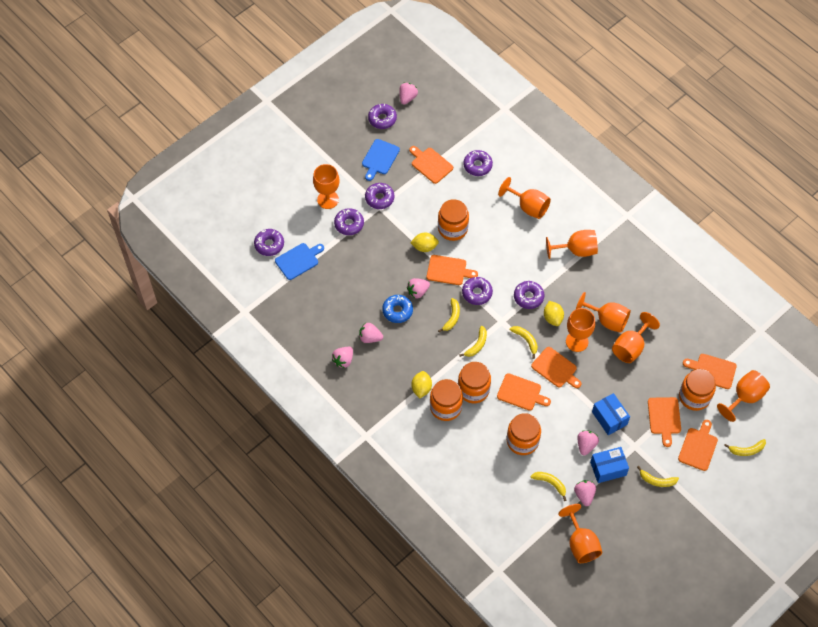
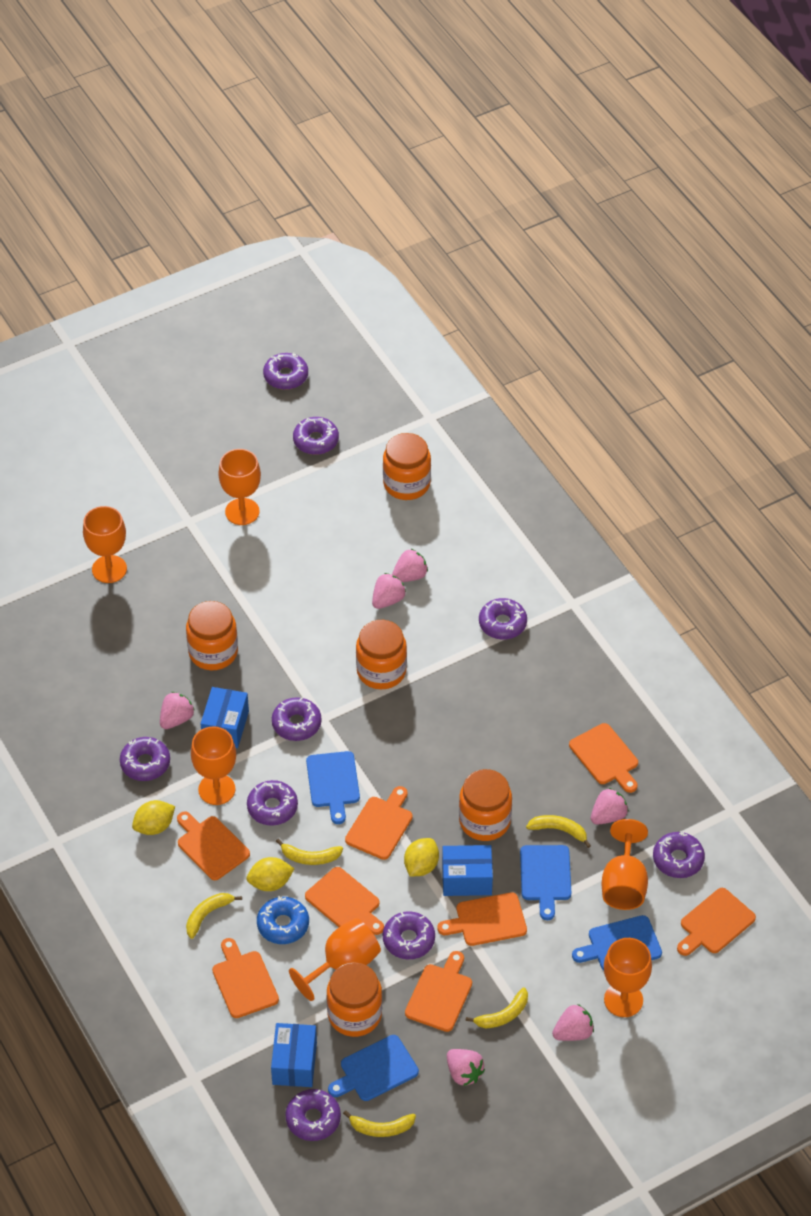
blue box: 2 -> 3
blue cutting board: 2 -> 4
orange cutting board: 7 -> 8
orange goblet: 8 -> 6
purple donut: 7 -> 9
yellow banana: 6 -> 5

